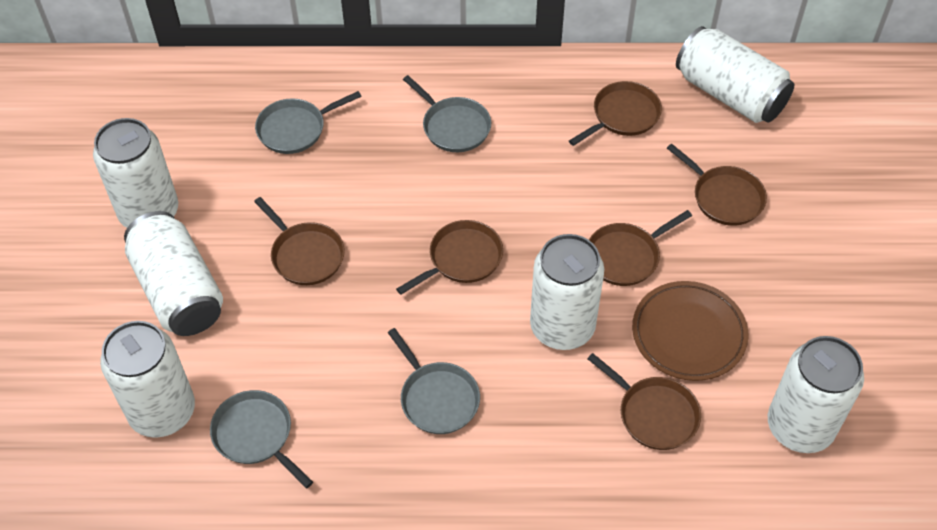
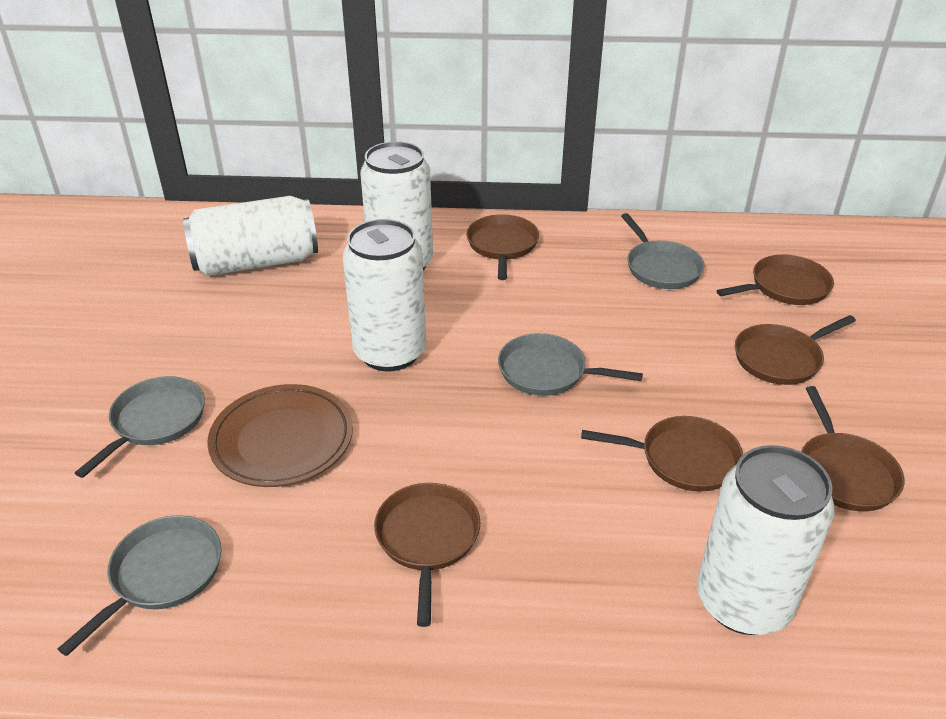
white can: 6 -> 4

